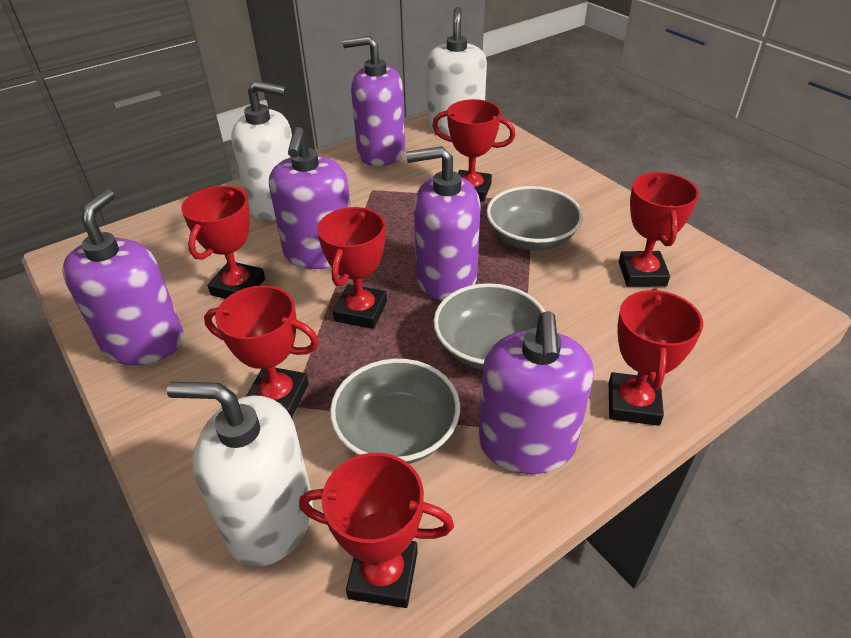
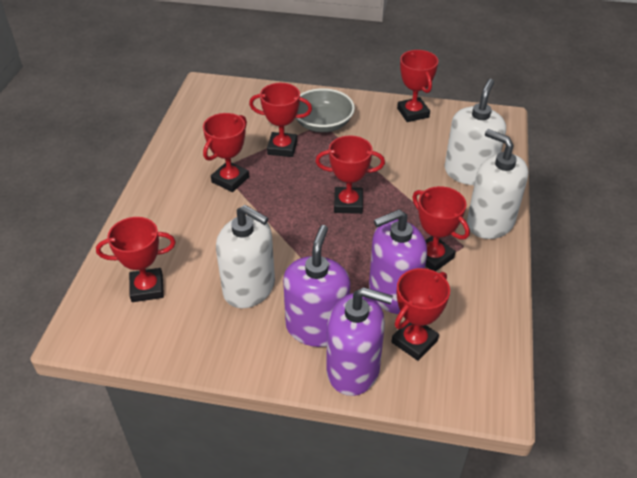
grey bowl: 3 -> 1
purple soap dispenser: 5 -> 3

